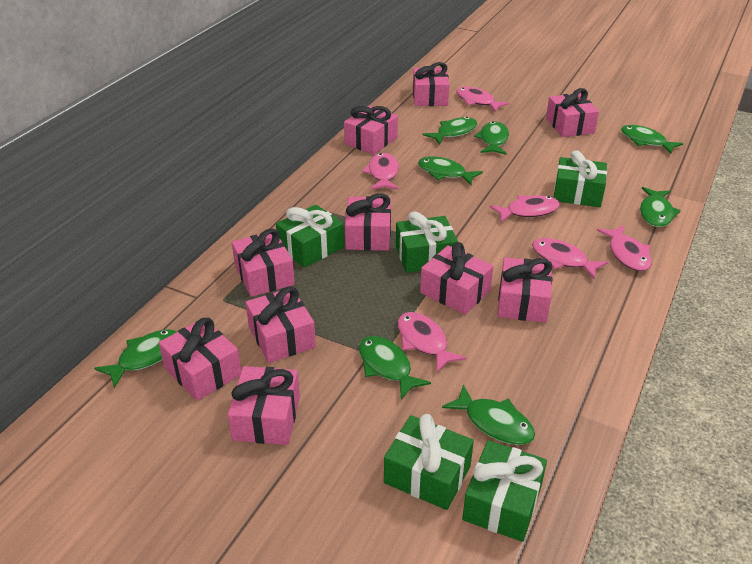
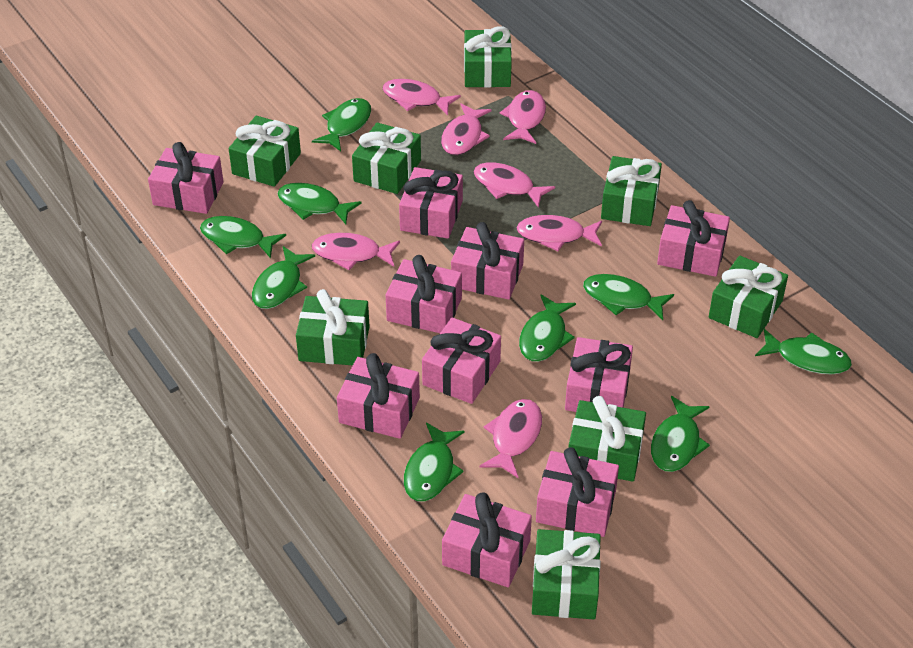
green fish: 8 -> 9
green gift: 5 -> 8
pink fish: 6 -> 7

